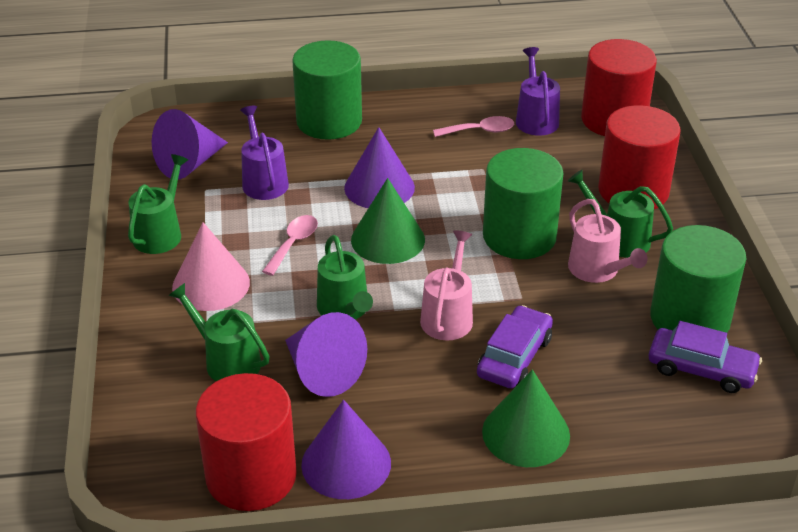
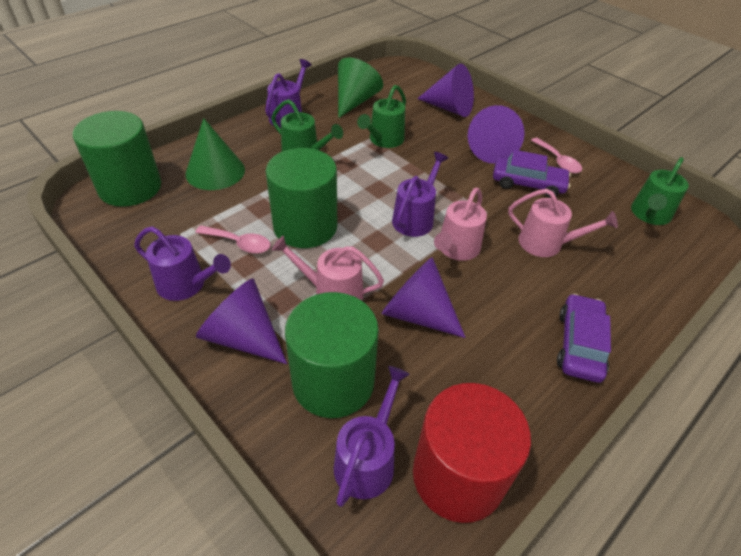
green watering can: 4 -> 3
pink cone: 1 -> 0
pink watering can: 2 -> 3
purple watering can: 2 -> 4
red cylinder: 3 -> 1

